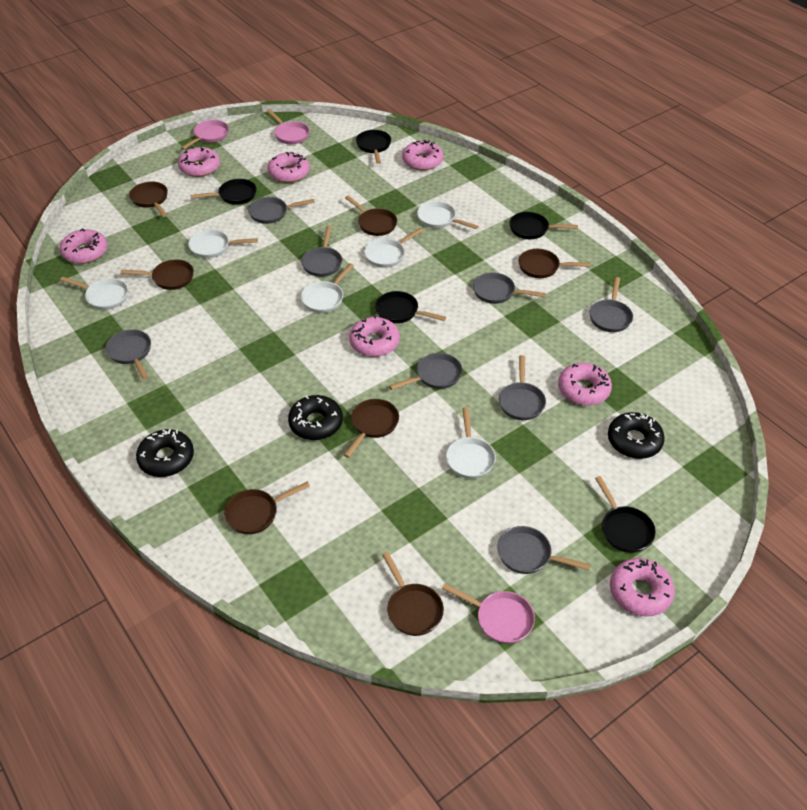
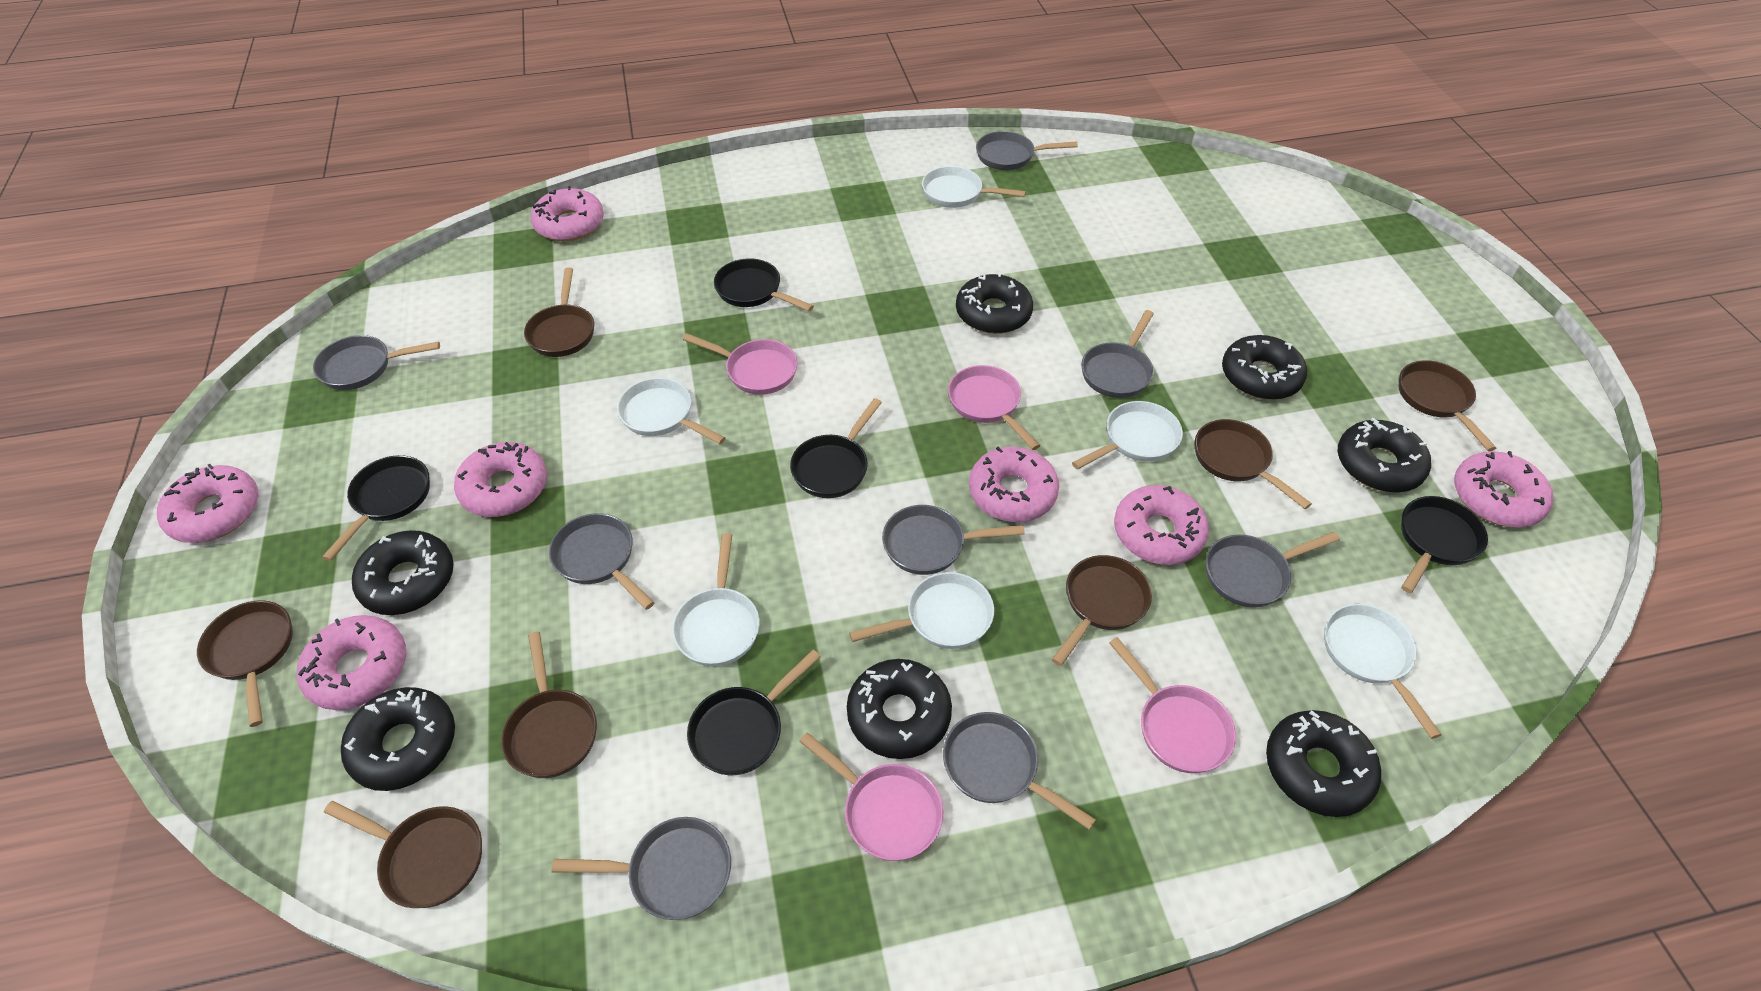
black donut: 3 -> 7
pink pan: 3 -> 4

